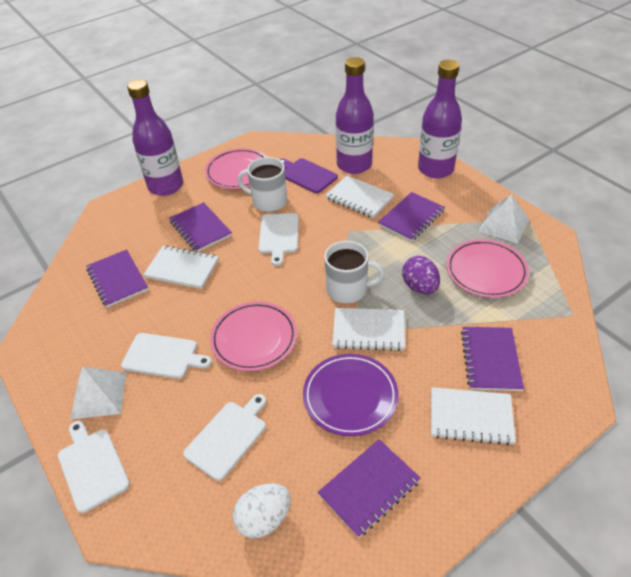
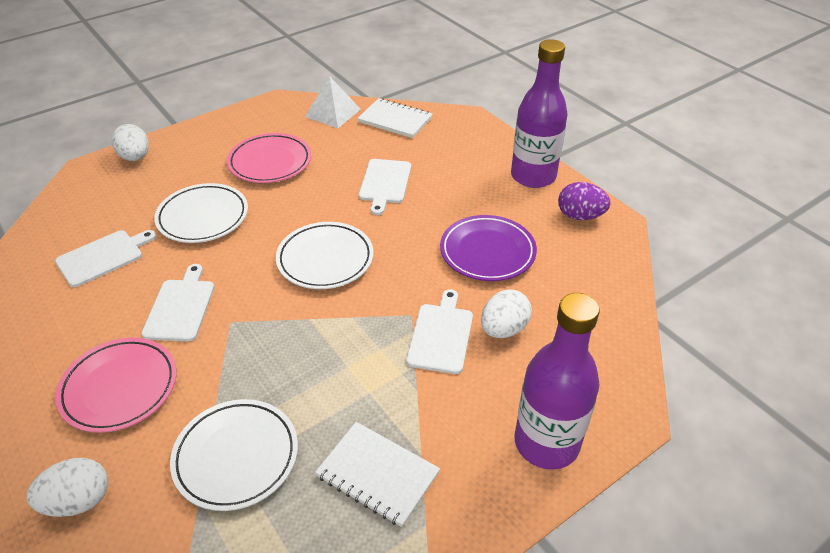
pink plate: 3 -> 2
purple bottle: 3 -> 2
purple cutting board: 1 -> 0
purple notebook: 5 -> 0
white egg: 1 -> 3
white mug: 2 -> 0
white notebook: 4 -> 2
white plate: 0 -> 3
white pyramid: 2 -> 1

